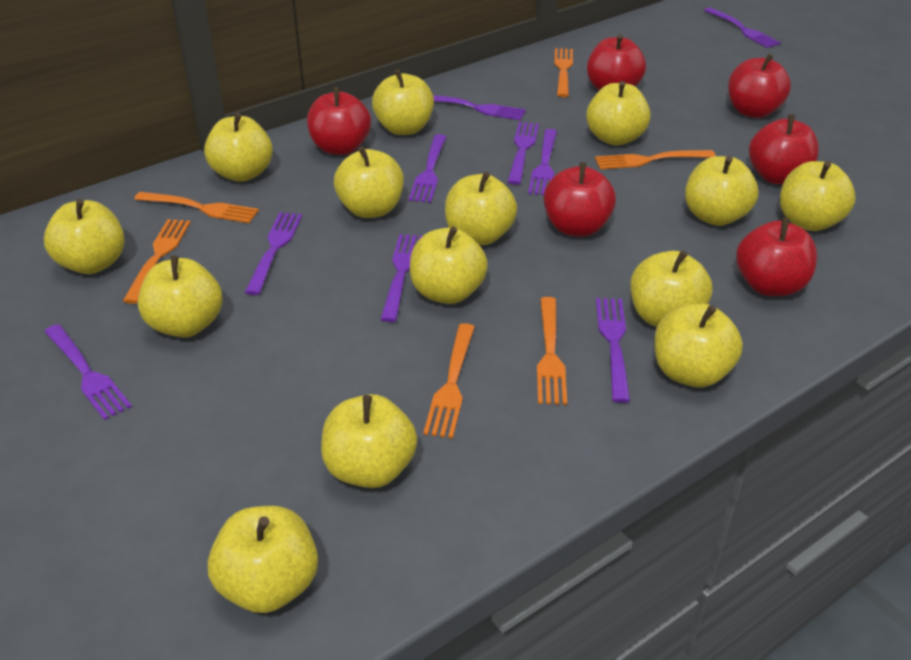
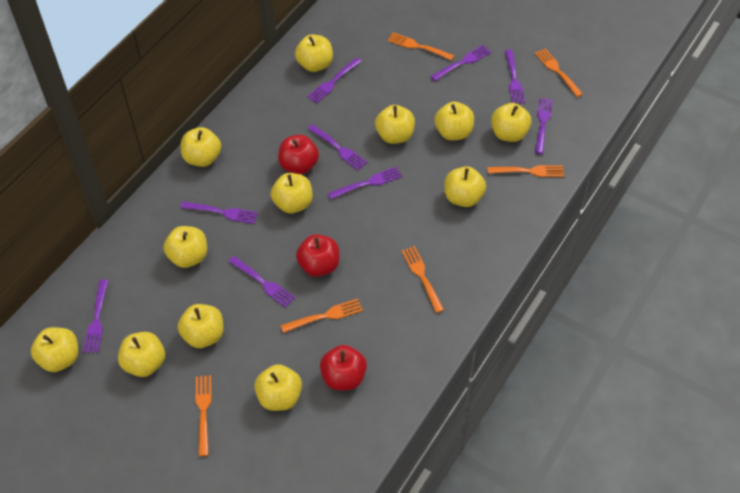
red apple: 6 -> 3
yellow apple: 14 -> 12

